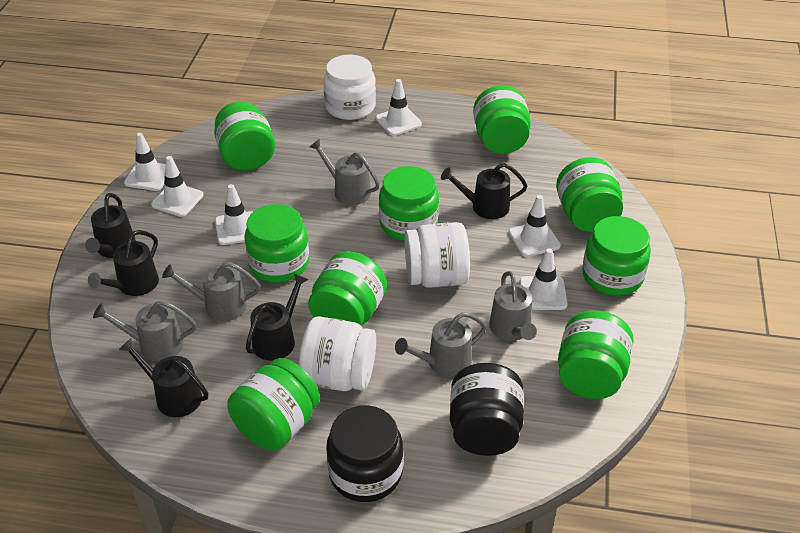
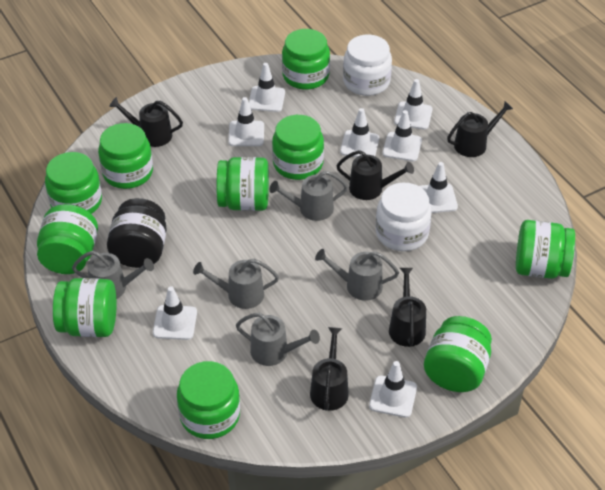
black jar: 2 -> 1
green jar: 9 -> 10
white jar: 3 -> 2
white traffic cone: 6 -> 8

